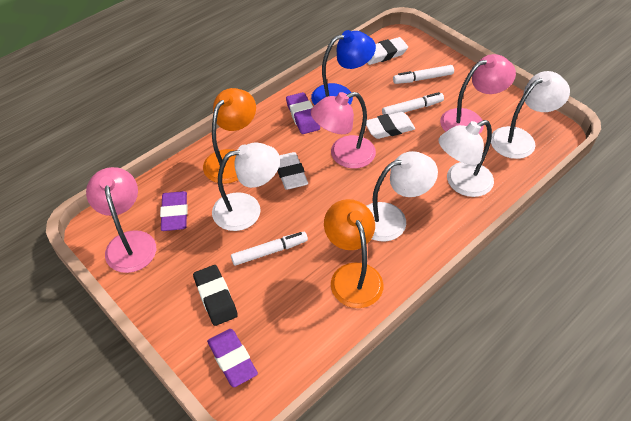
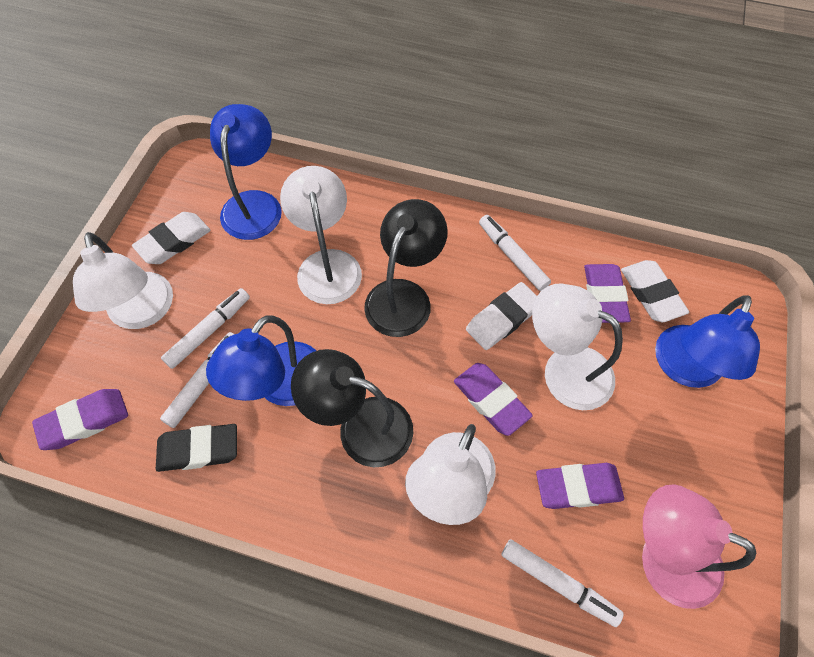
black lamp: 0 -> 2
blue lamp: 1 -> 3
orange lamp: 2 -> 0
pink lamp: 3 -> 1
purple eraser: 3 -> 4
white marker: 3 -> 4

